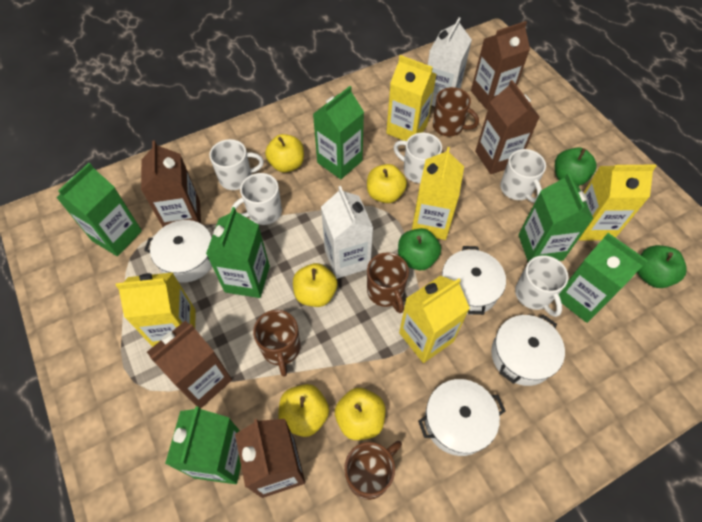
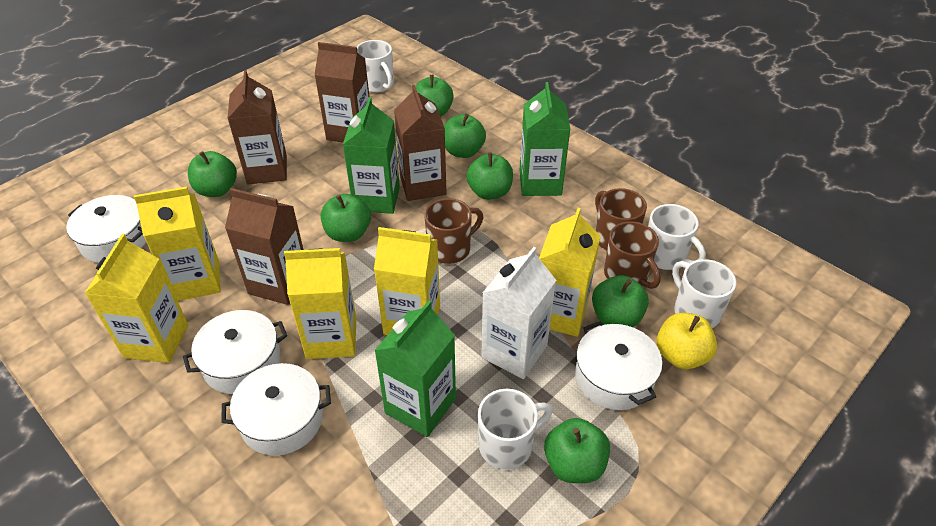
brown carton: 5 -> 4
brown mug: 4 -> 3
green apple: 3 -> 7
green carton: 6 -> 3
white carton: 2 -> 1
white mug: 5 -> 4
yellow apple: 5 -> 1

